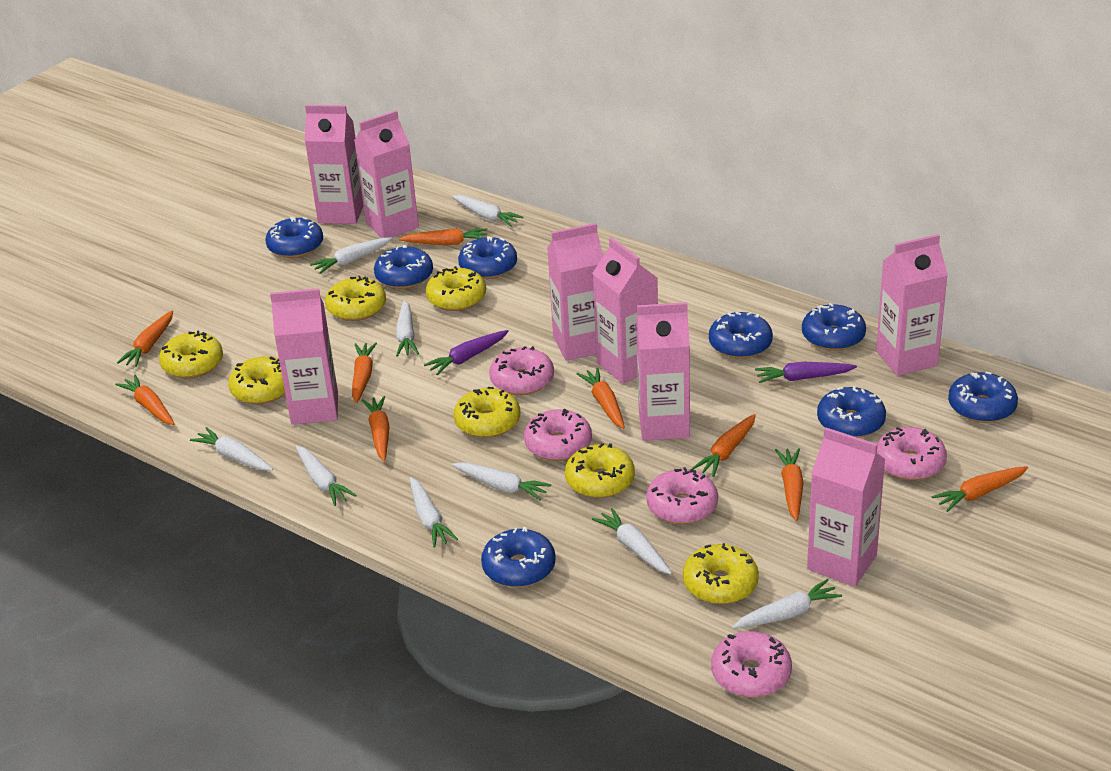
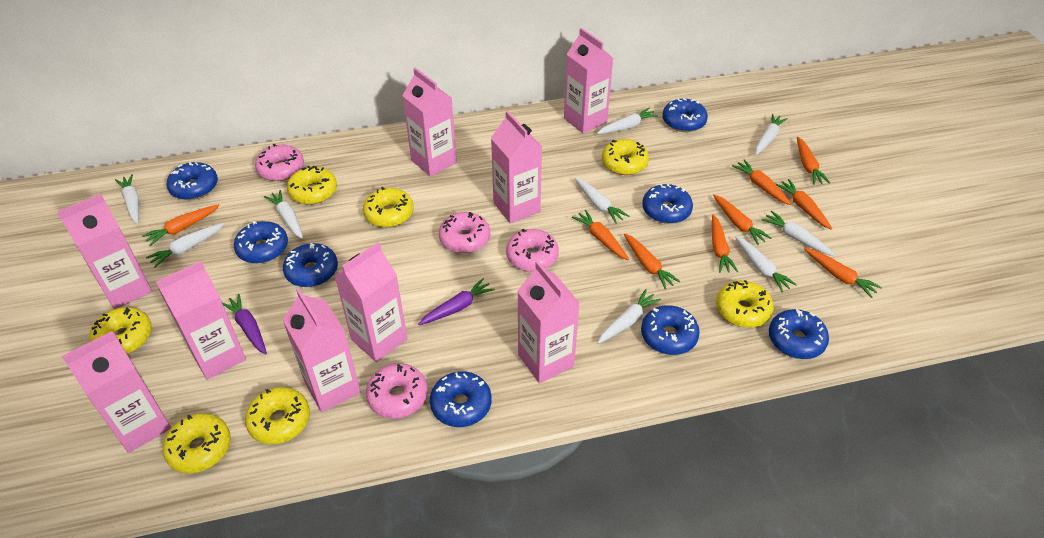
pink carton: 8 -> 9
pink donut: 5 -> 4

